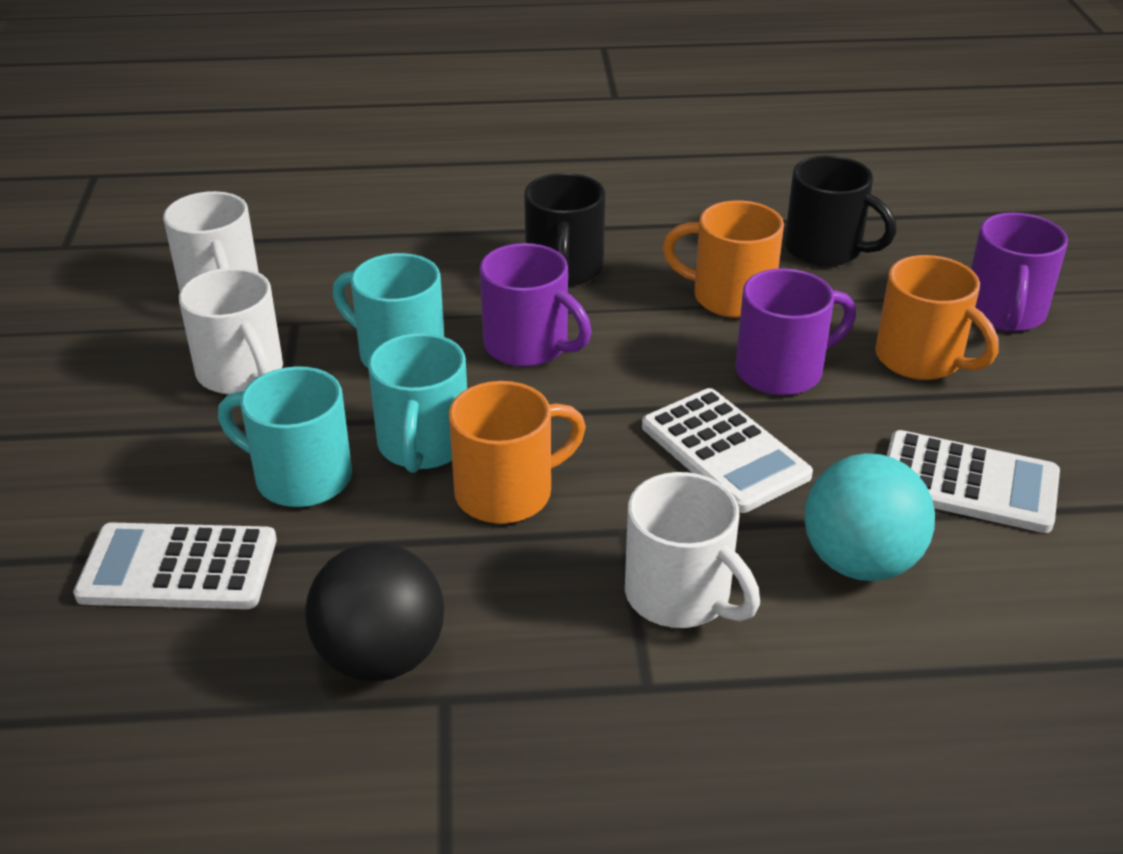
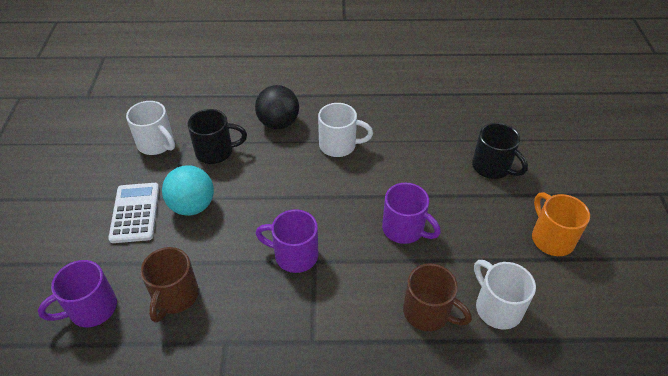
brown mug: 0 -> 2
orange mug: 3 -> 1
turquoise mug: 3 -> 0
white calculator: 3 -> 1

